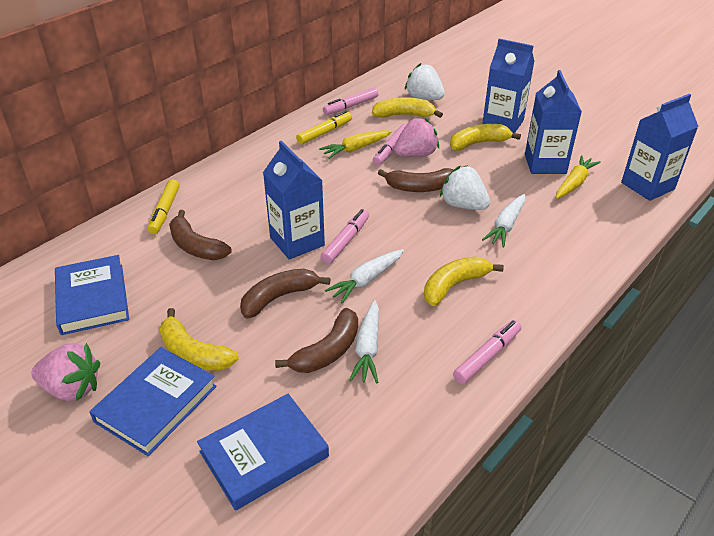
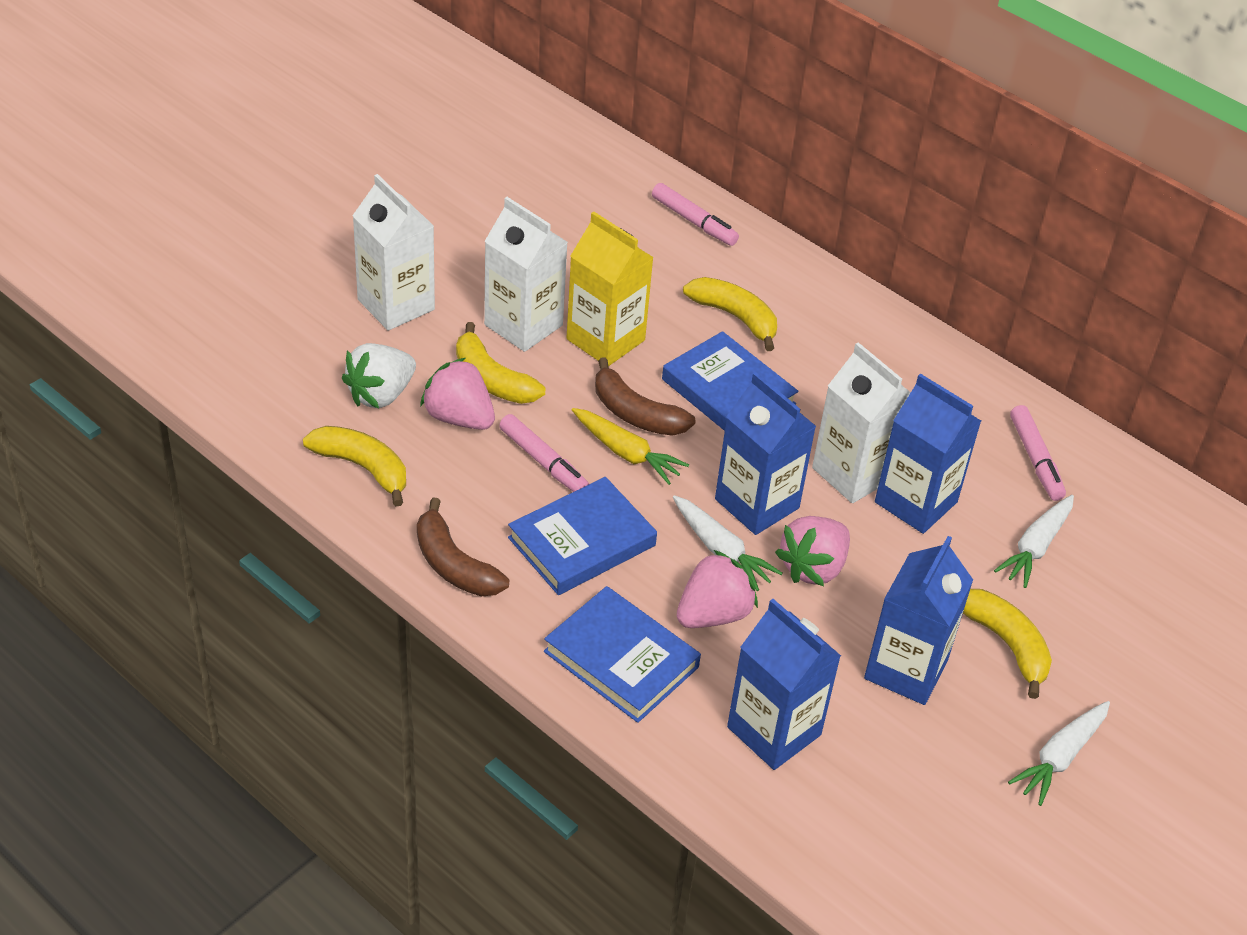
brown banana: 4 -> 2
pink marker: 4 -> 3
pink strawberry: 2 -> 3
white carton: 0 -> 3
white strawberry: 2 -> 1
yellow carrot: 2 -> 1
yellow carton: 0 -> 1
yellow marker: 2 -> 0

